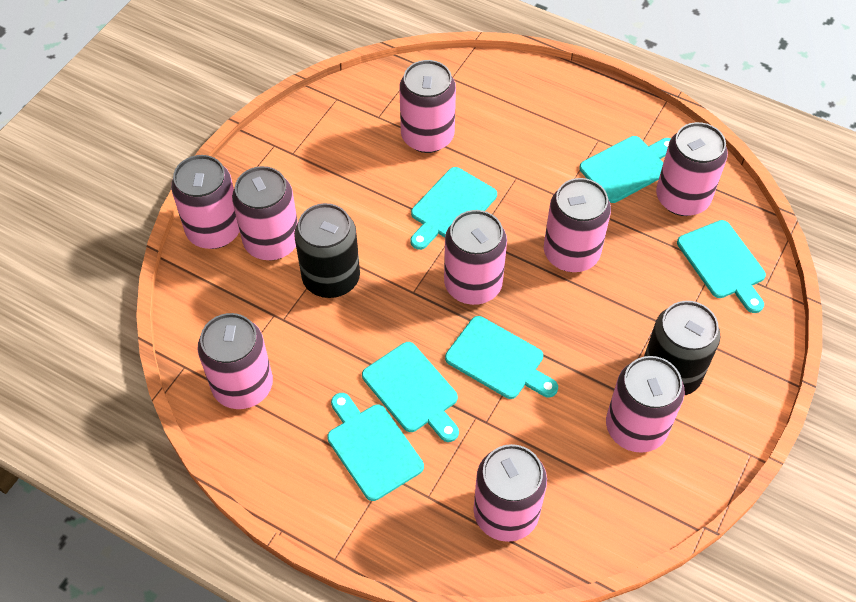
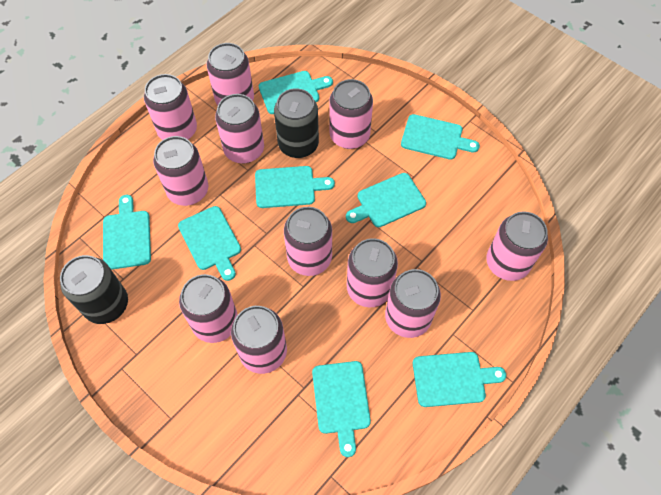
pink can: 9 -> 11
turquoise cutting board: 6 -> 8

